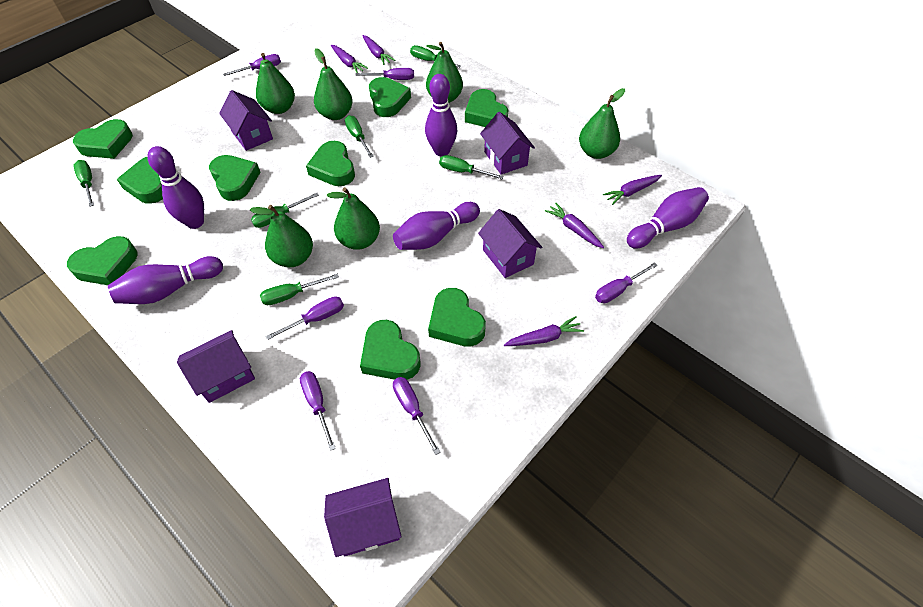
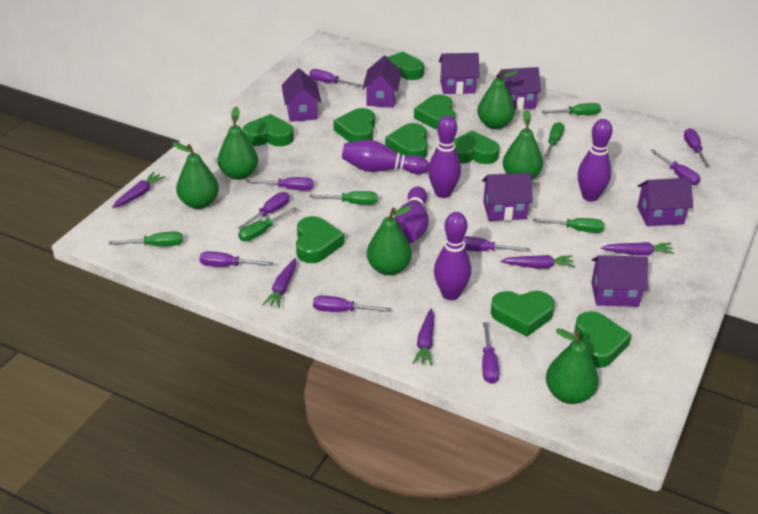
purple house: 5 -> 7
purple screwdriver: 6 -> 9

